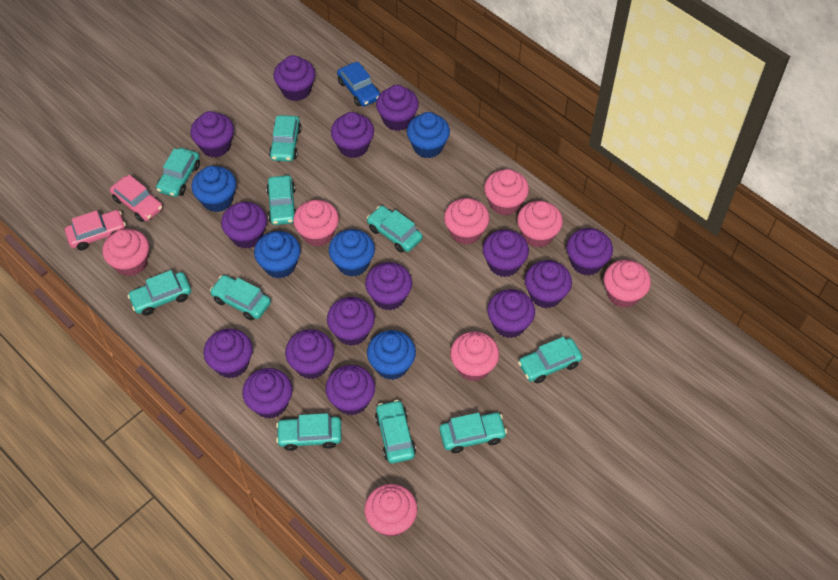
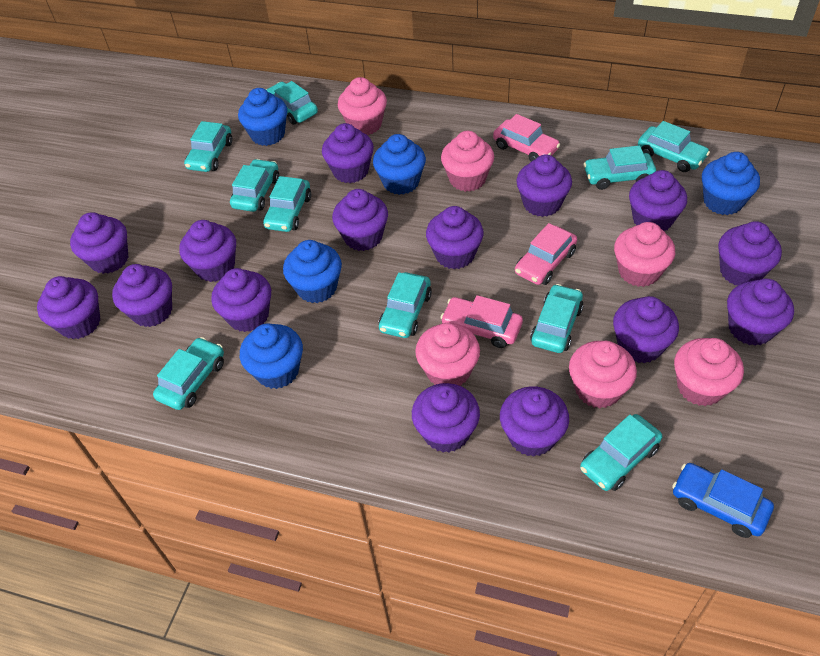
pink car: 2 -> 3
pink cupcake: 8 -> 6

